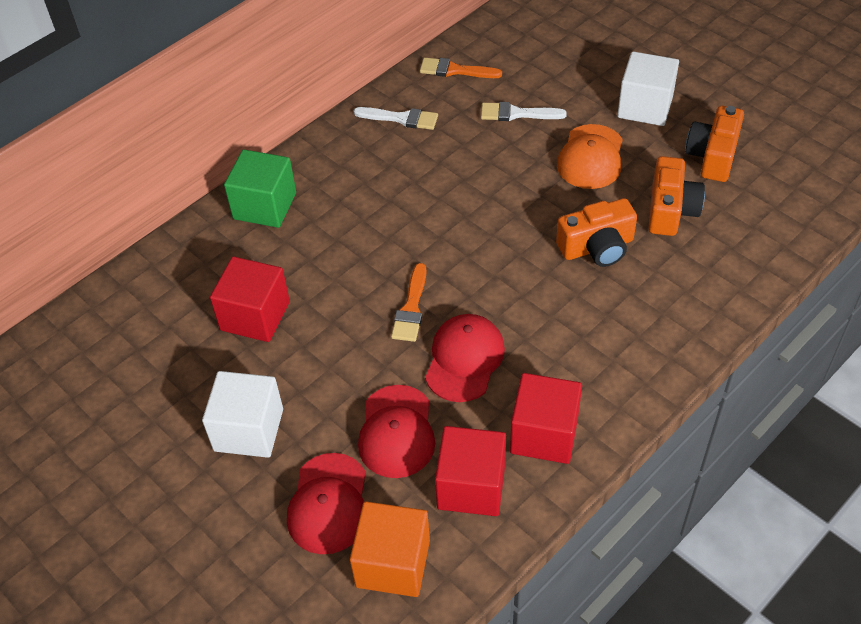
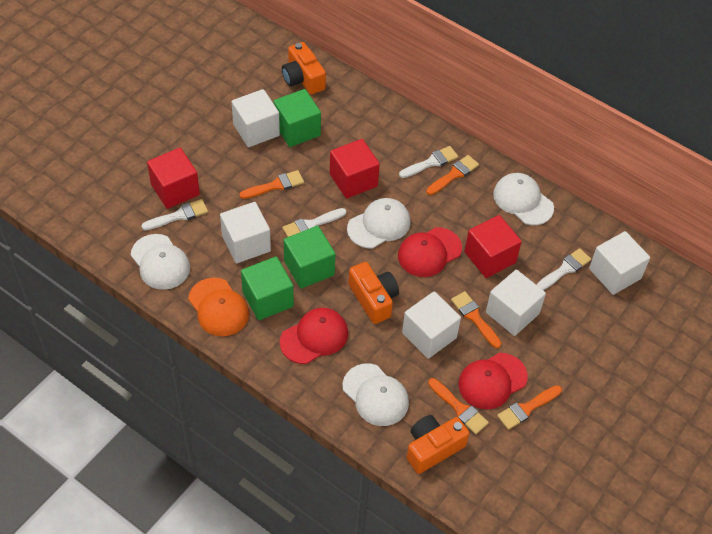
green cube: 1 -> 3
orange brush: 2 -> 5
orange cube: 1 -> 0
white brush: 2 -> 4
white cap: 0 -> 4
white cube: 2 -> 5

